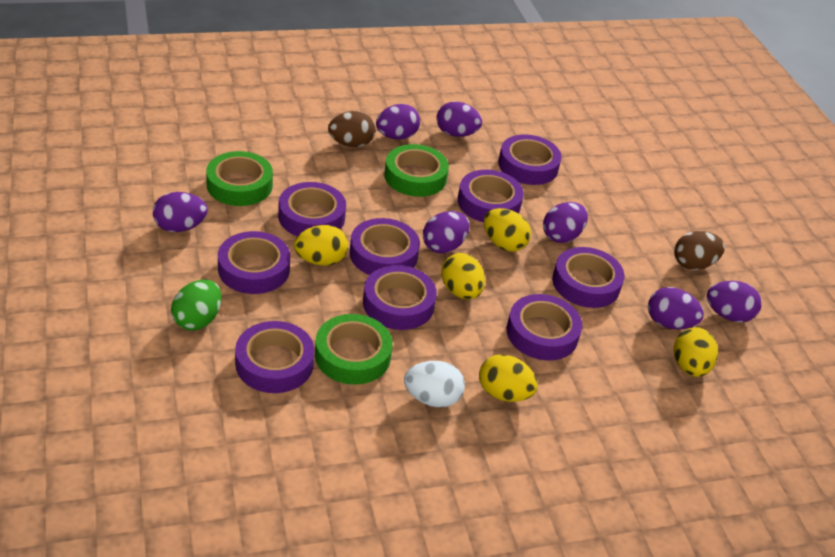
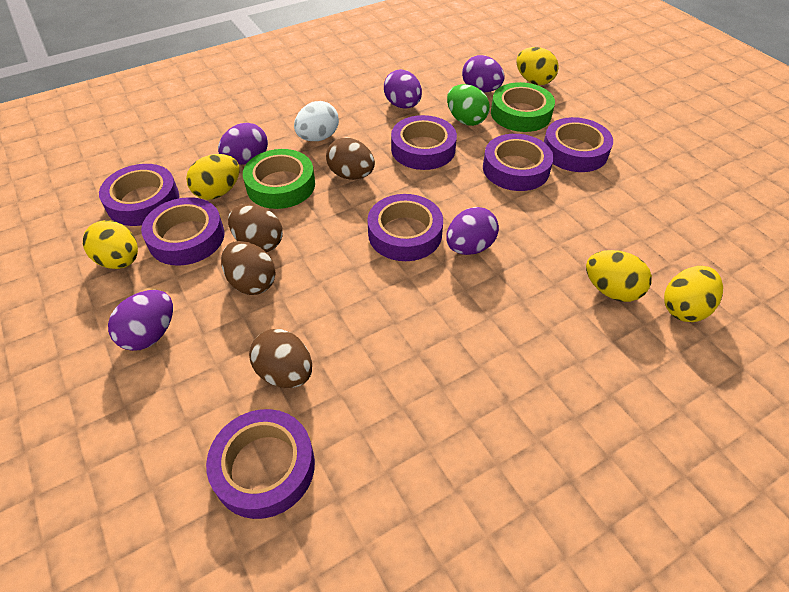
brown egg: 2 -> 4
green tape: 3 -> 2
purple egg: 7 -> 5
purple tape: 9 -> 7

